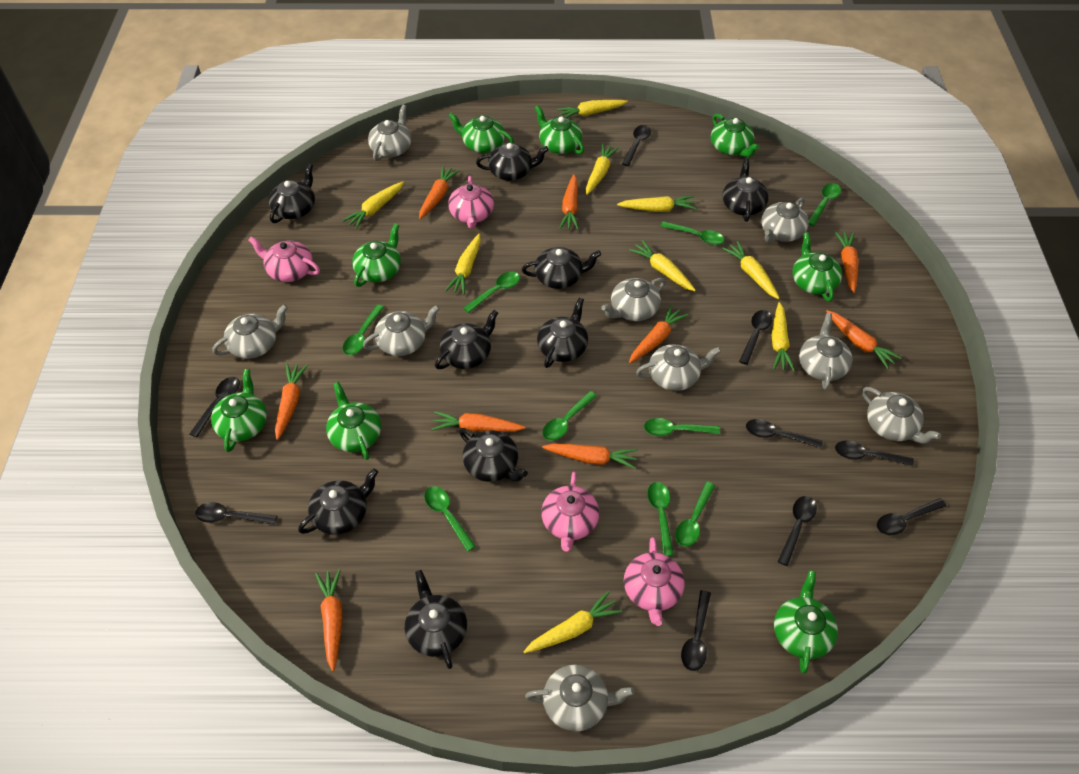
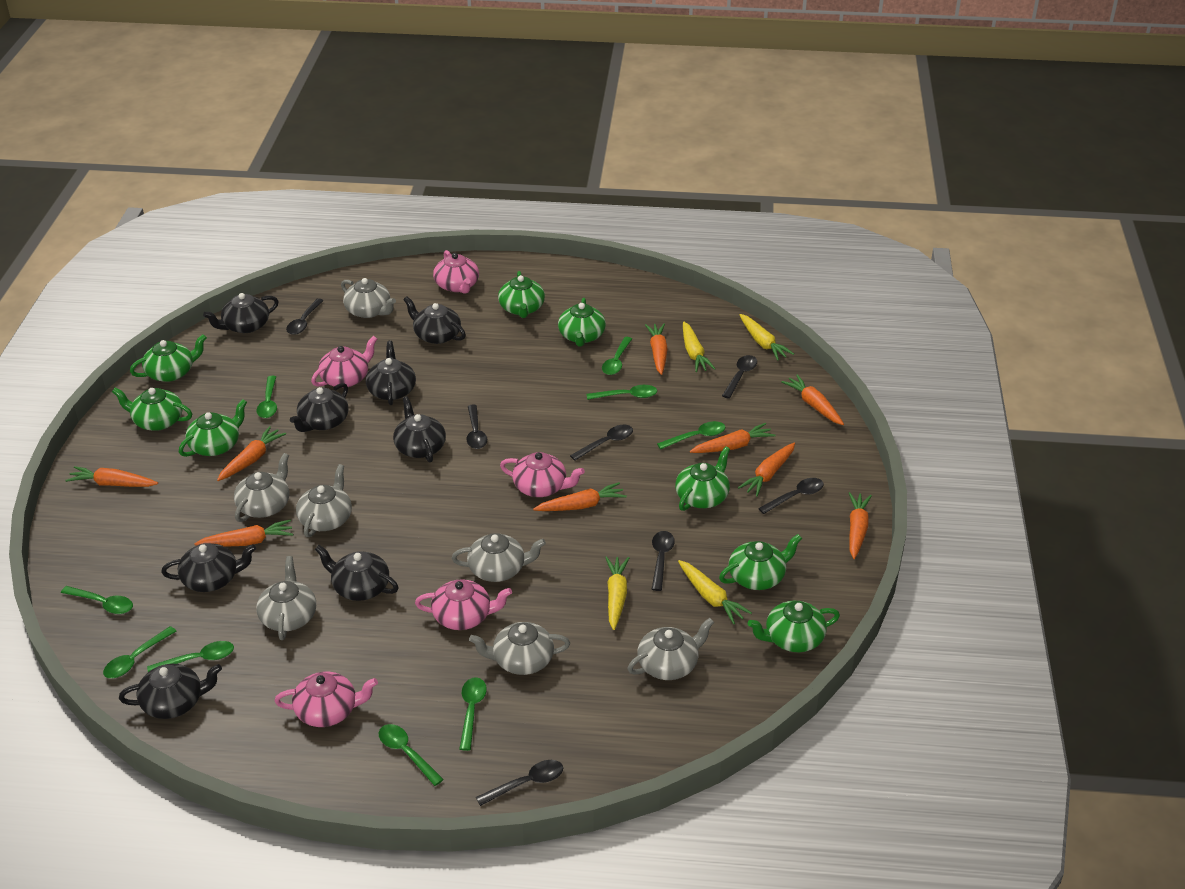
black spoon: 9 -> 7
black teapot: 9 -> 8
grey teapot: 9 -> 7
pink teapot: 4 -> 5
yellow carrot: 9 -> 4

